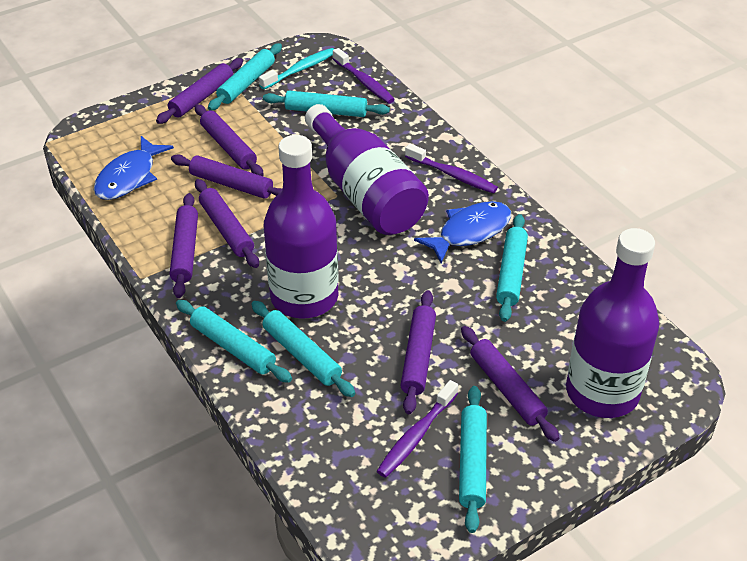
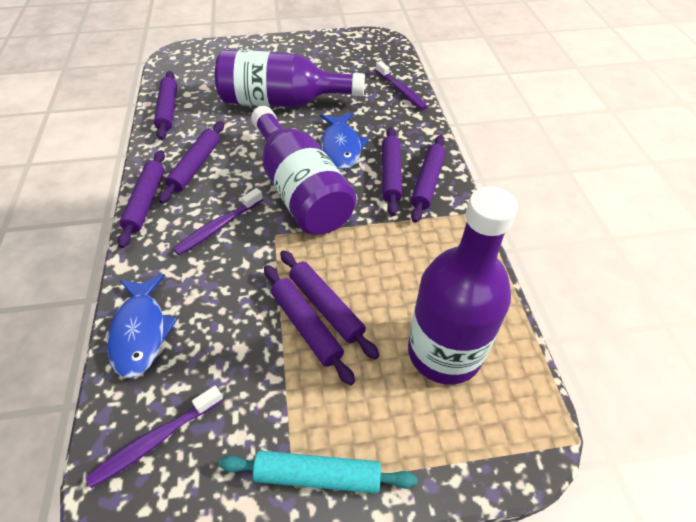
turquoise rolling pin: 6 -> 1
turquoise toothbrush: 1 -> 0

